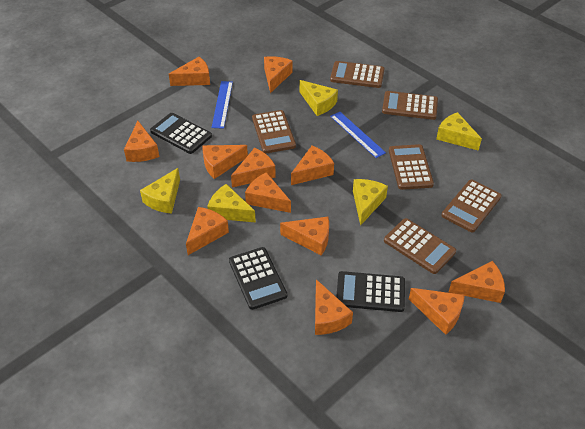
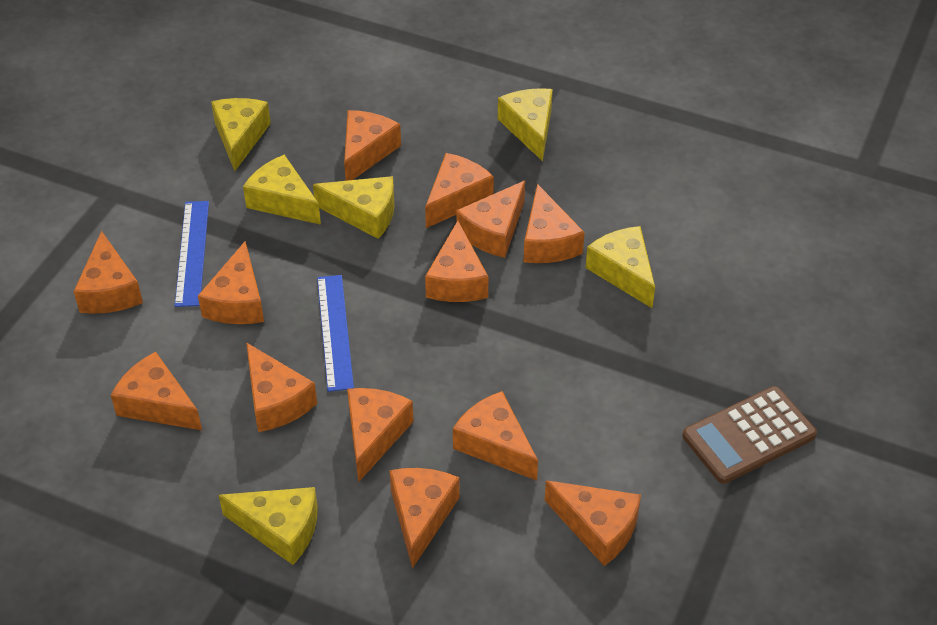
black calculator: 3 -> 0
brown calculator: 6 -> 1
orange cheese: 12 -> 13
yellow cheese: 5 -> 6

